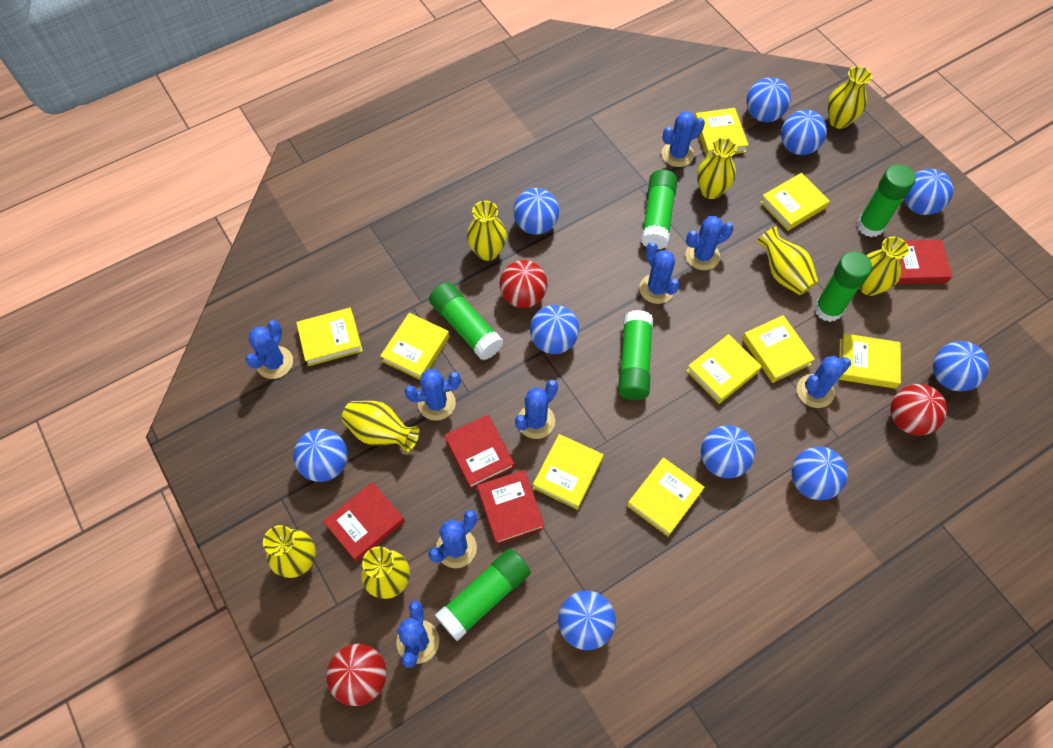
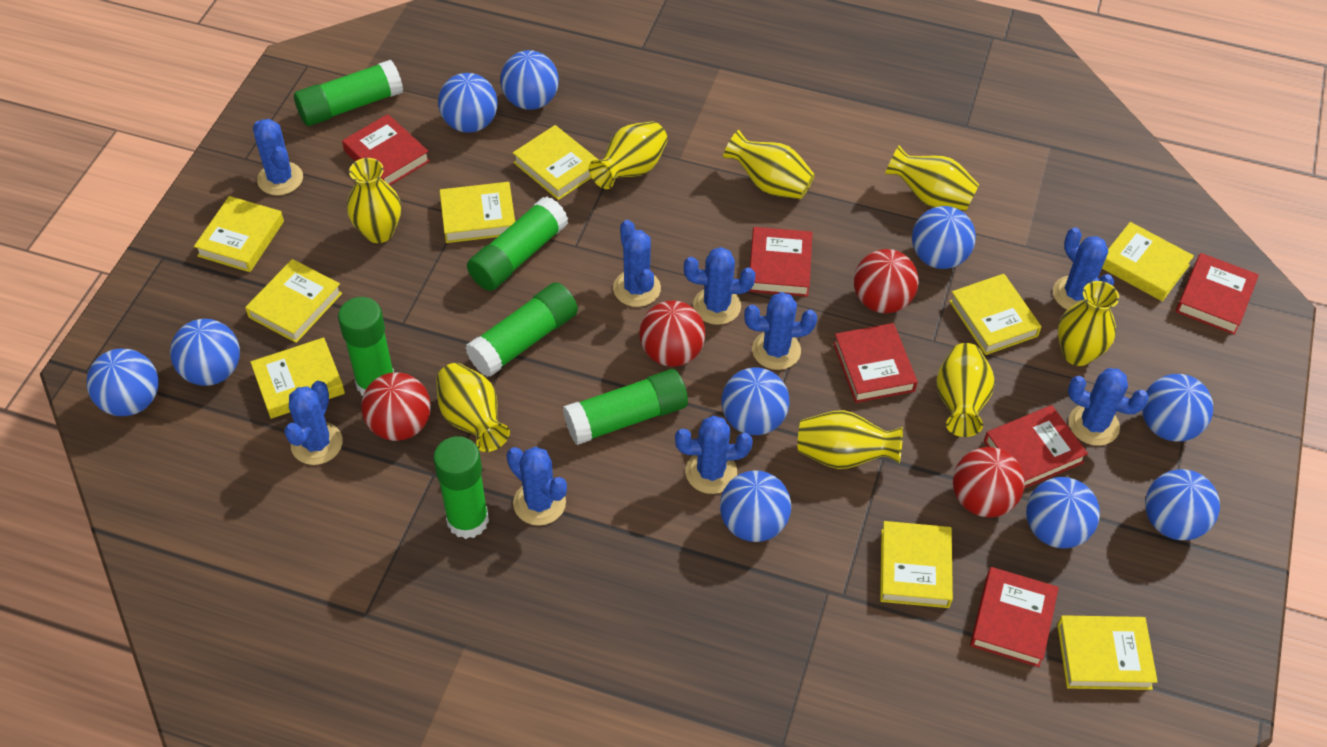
red ball: 3 -> 4
red book: 4 -> 6

